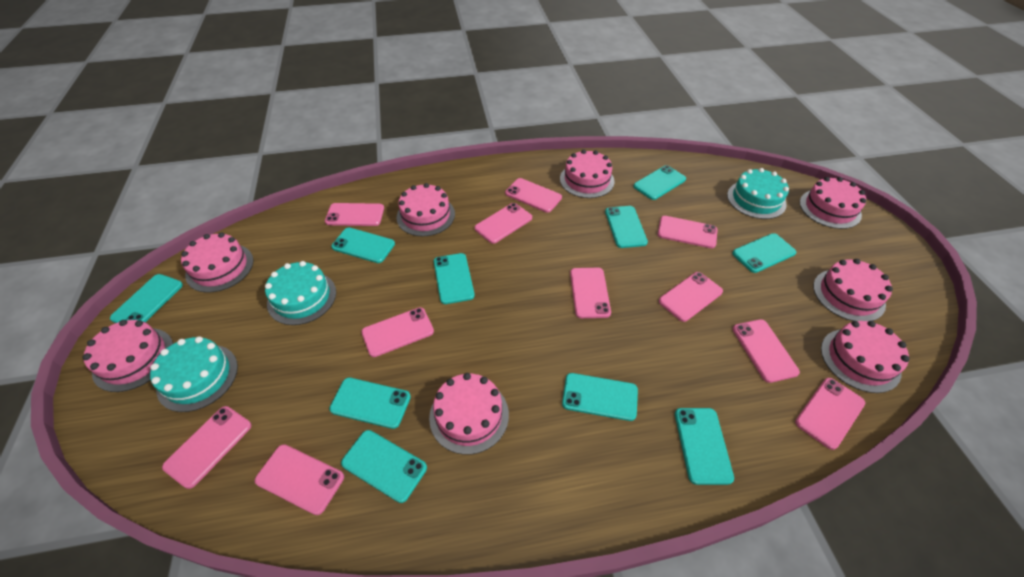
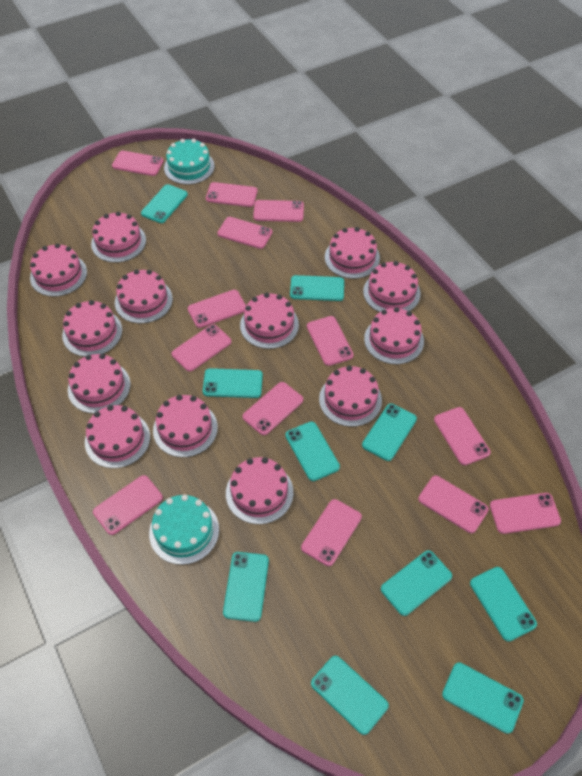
pink cake: 8 -> 13
pink phone: 11 -> 13
turquoise cake: 3 -> 2

